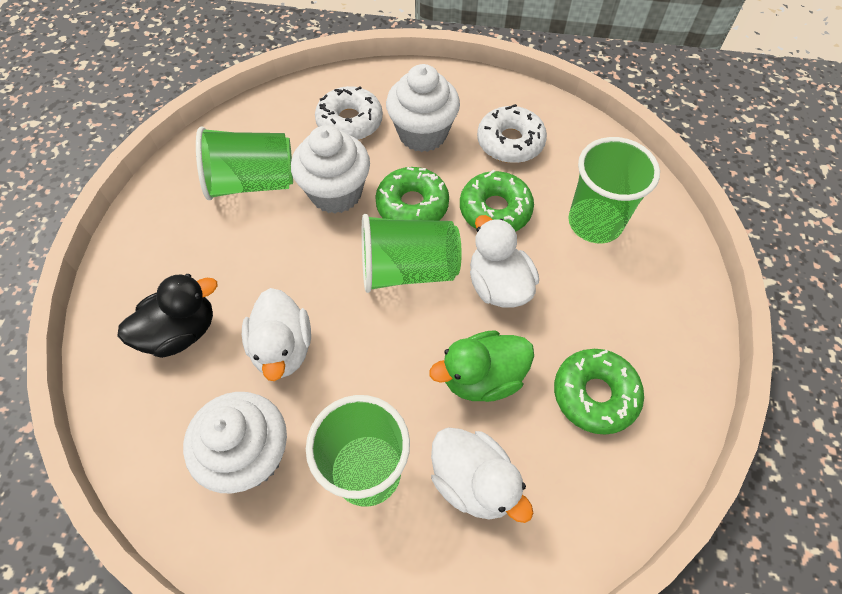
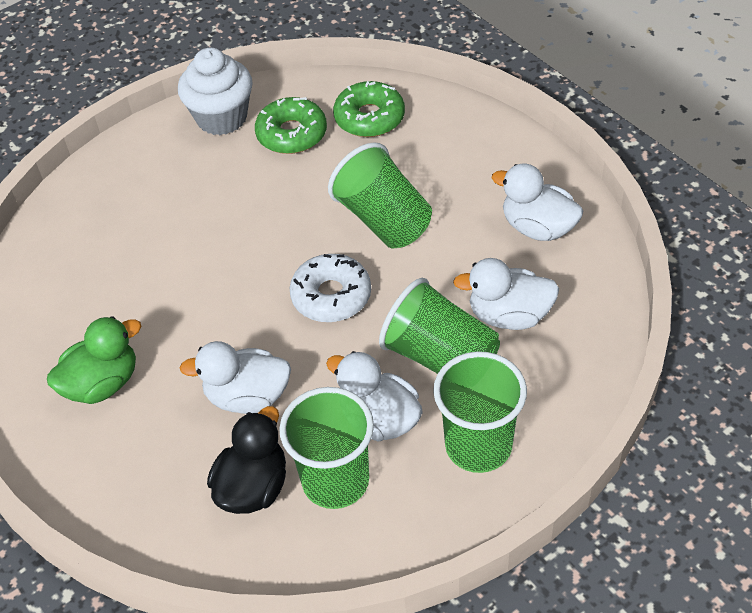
green donut: 3 -> 2
white cupcake: 3 -> 1
white donut: 2 -> 1
white duck: 3 -> 4

